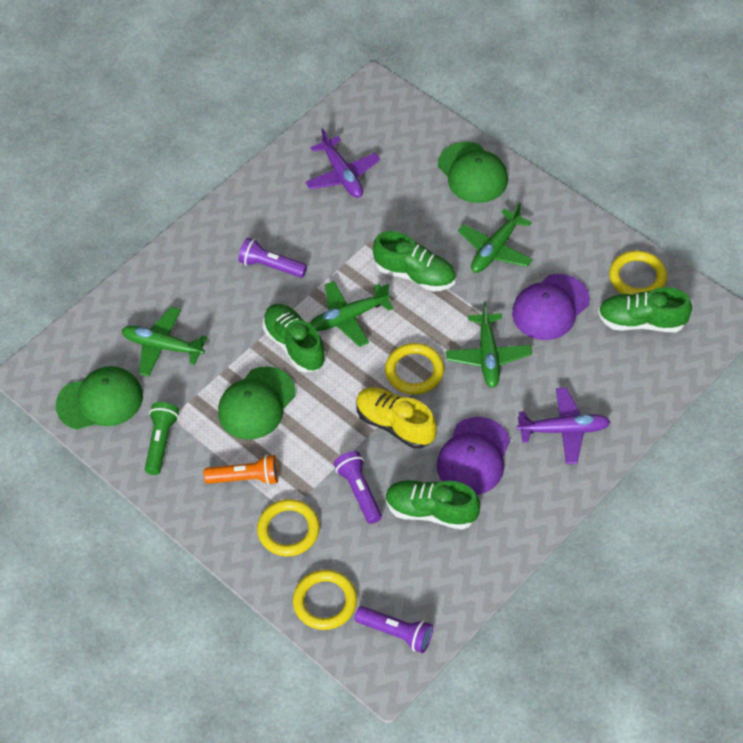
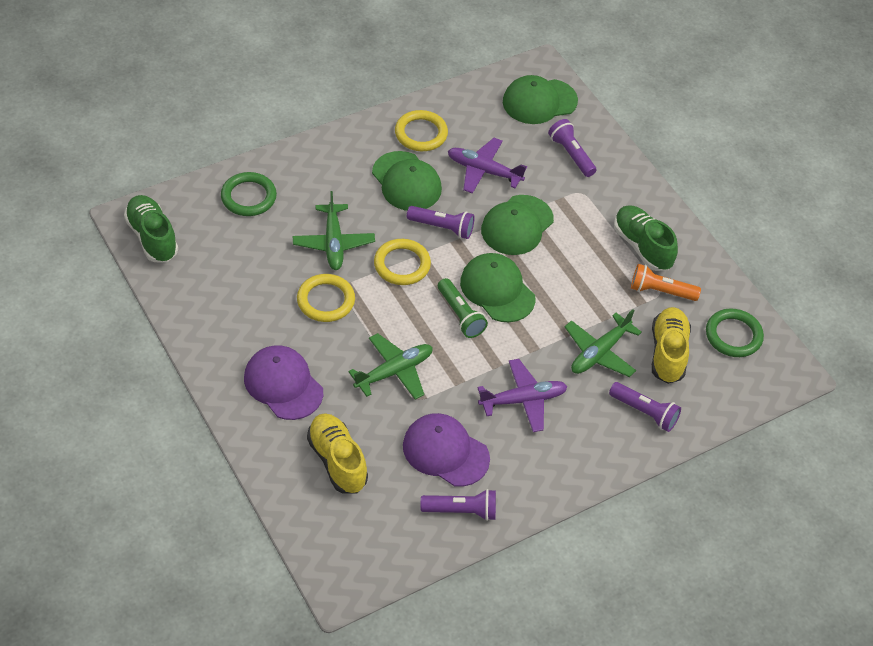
green cap: 3 -> 4
green plane: 4 -> 3
green ring: 0 -> 2
green shoe: 4 -> 2
purple flashlight: 3 -> 4
yellow ring: 4 -> 3
yellow shoe: 1 -> 2

